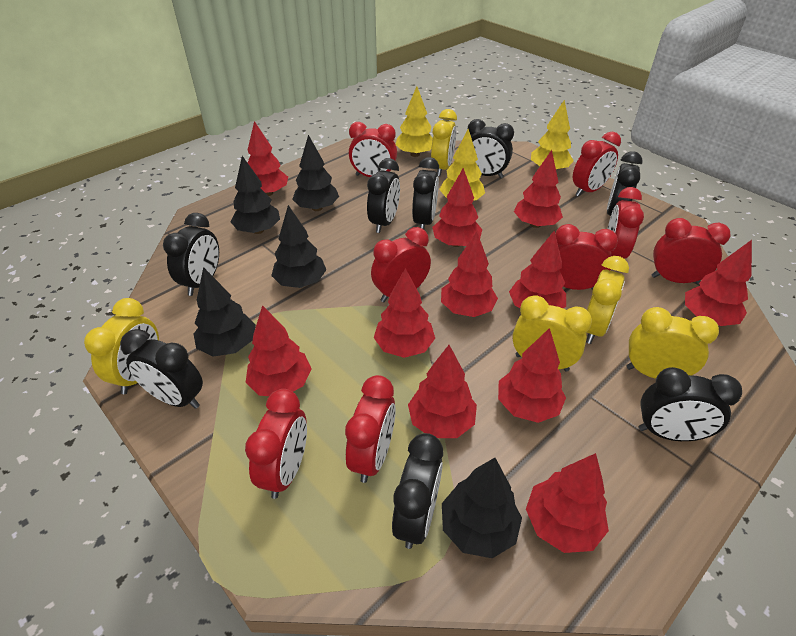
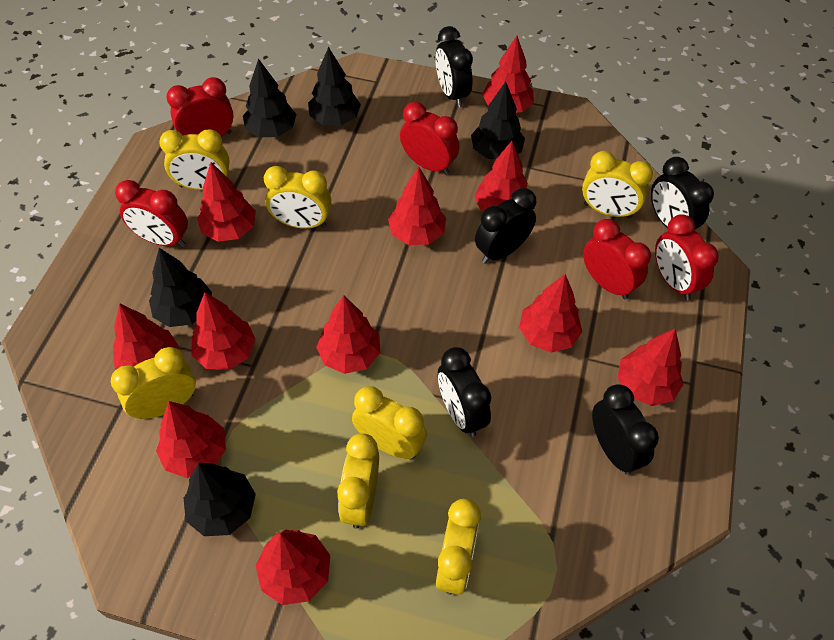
black clock: 8 -> 5
red clock: 8 -> 5
yellow clock: 5 -> 7
yellow tree: 3 -> 0

